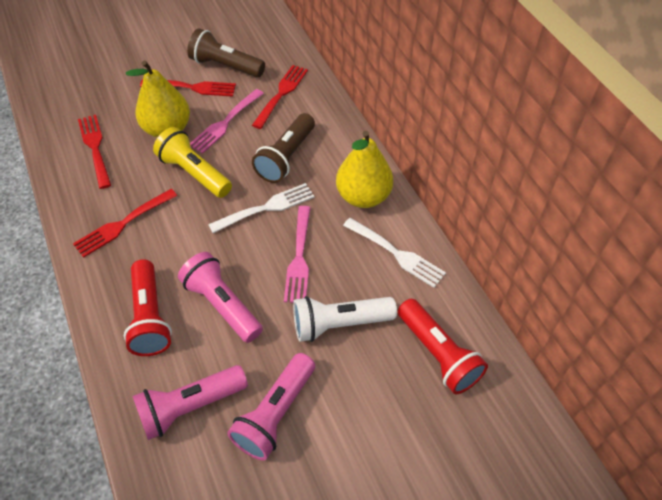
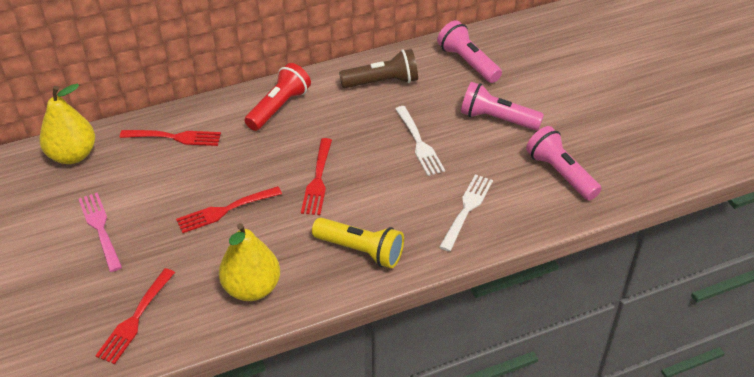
brown flashlight: 2 -> 1
pink fork: 2 -> 1
red flashlight: 2 -> 1
white flashlight: 1 -> 0

